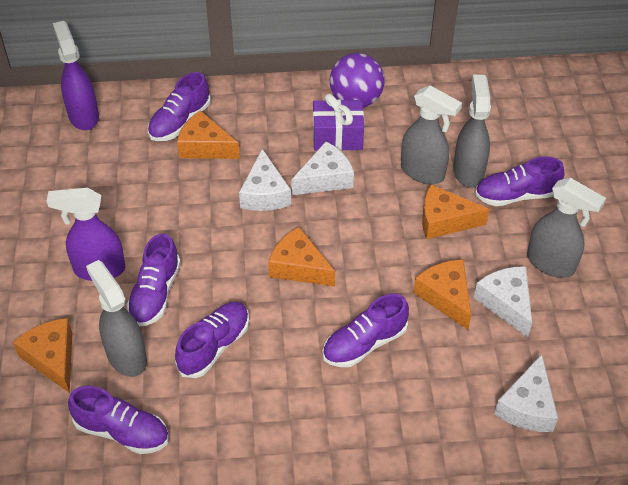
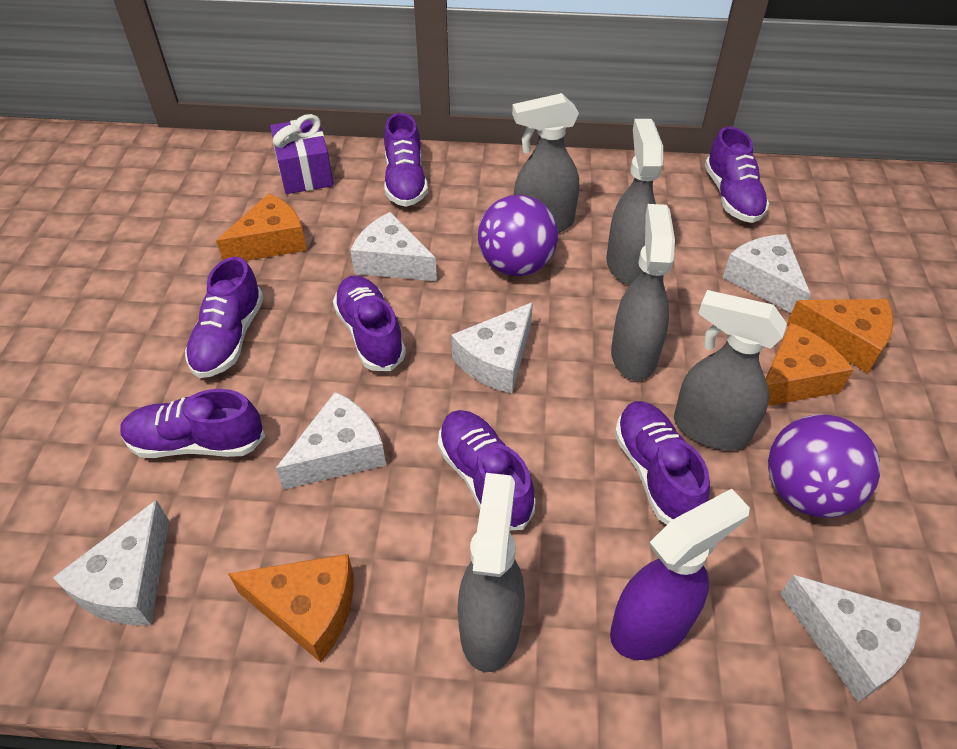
grey spray bottle: 4 -> 5
orange cheese: 5 -> 4
purple ball: 1 -> 2
purple shoe: 6 -> 7
purple spray bottle: 2 -> 1
white cheese: 4 -> 6

